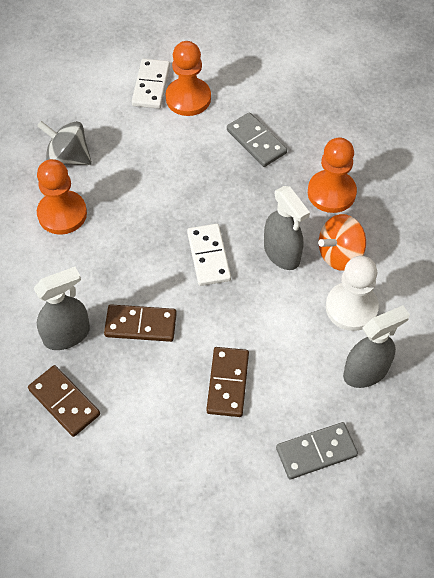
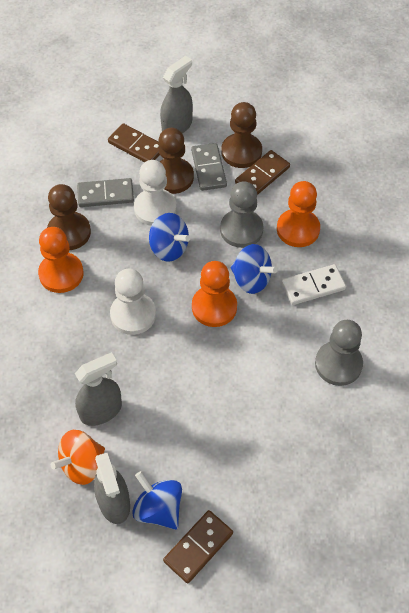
blue spinning top: 0 -> 3
brown pawn: 0 -> 3
grey pawn: 0 -> 2
grey spinning top: 1 -> 0
white domino: 2 -> 1
white pawn: 1 -> 2

